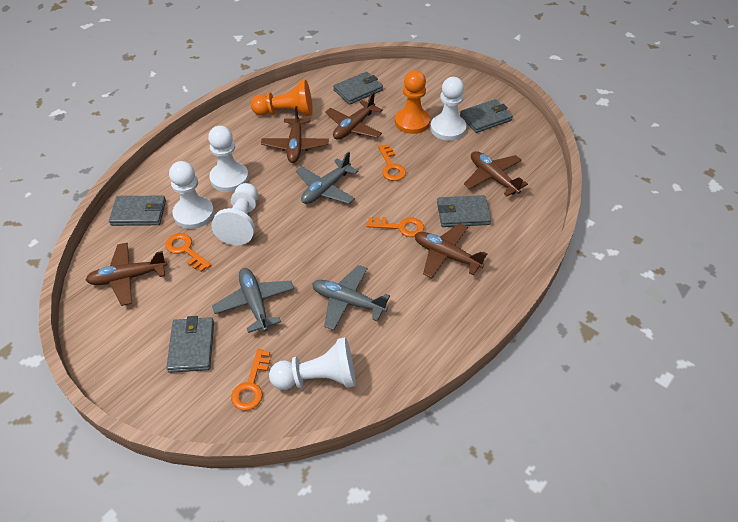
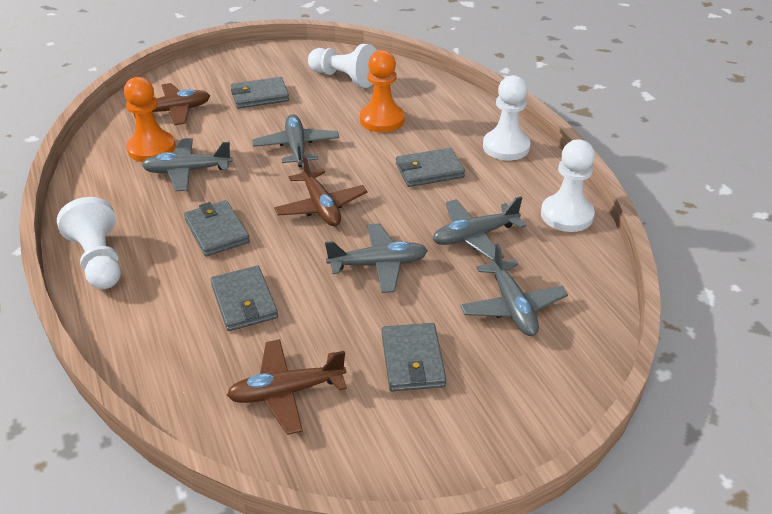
brown plane: 5 -> 3
grey plane: 3 -> 5
orange key: 4 -> 0
white pawn: 5 -> 4

